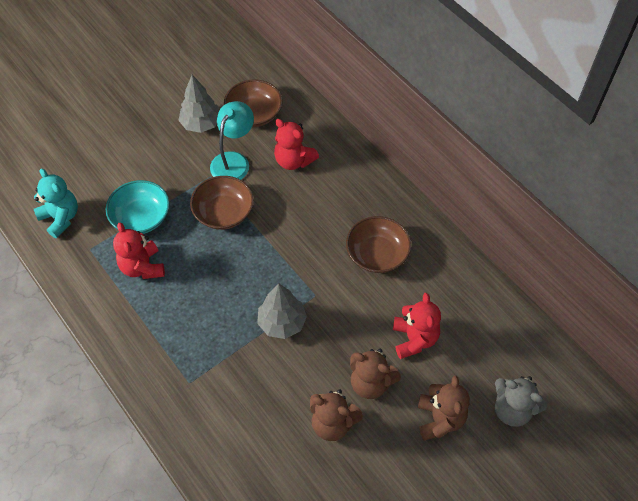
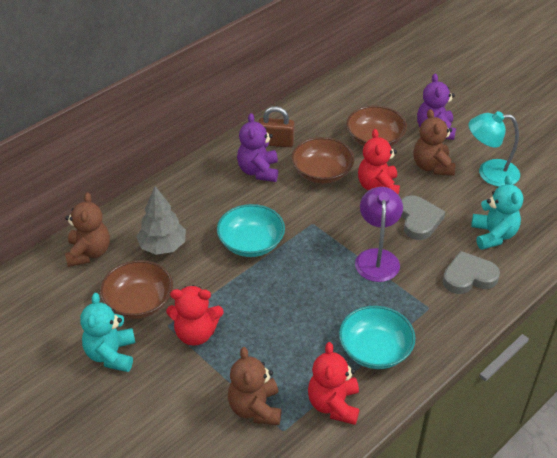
brown padlock: 0 -> 1
grey heart: 0 -> 2
grey teddy bear: 1 -> 0
grey tree: 2 -> 1
purple lamp: 0 -> 1
purple teddy bear: 0 -> 2
turquoise bowl: 1 -> 2
turquoise teddy bear: 1 -> 2

